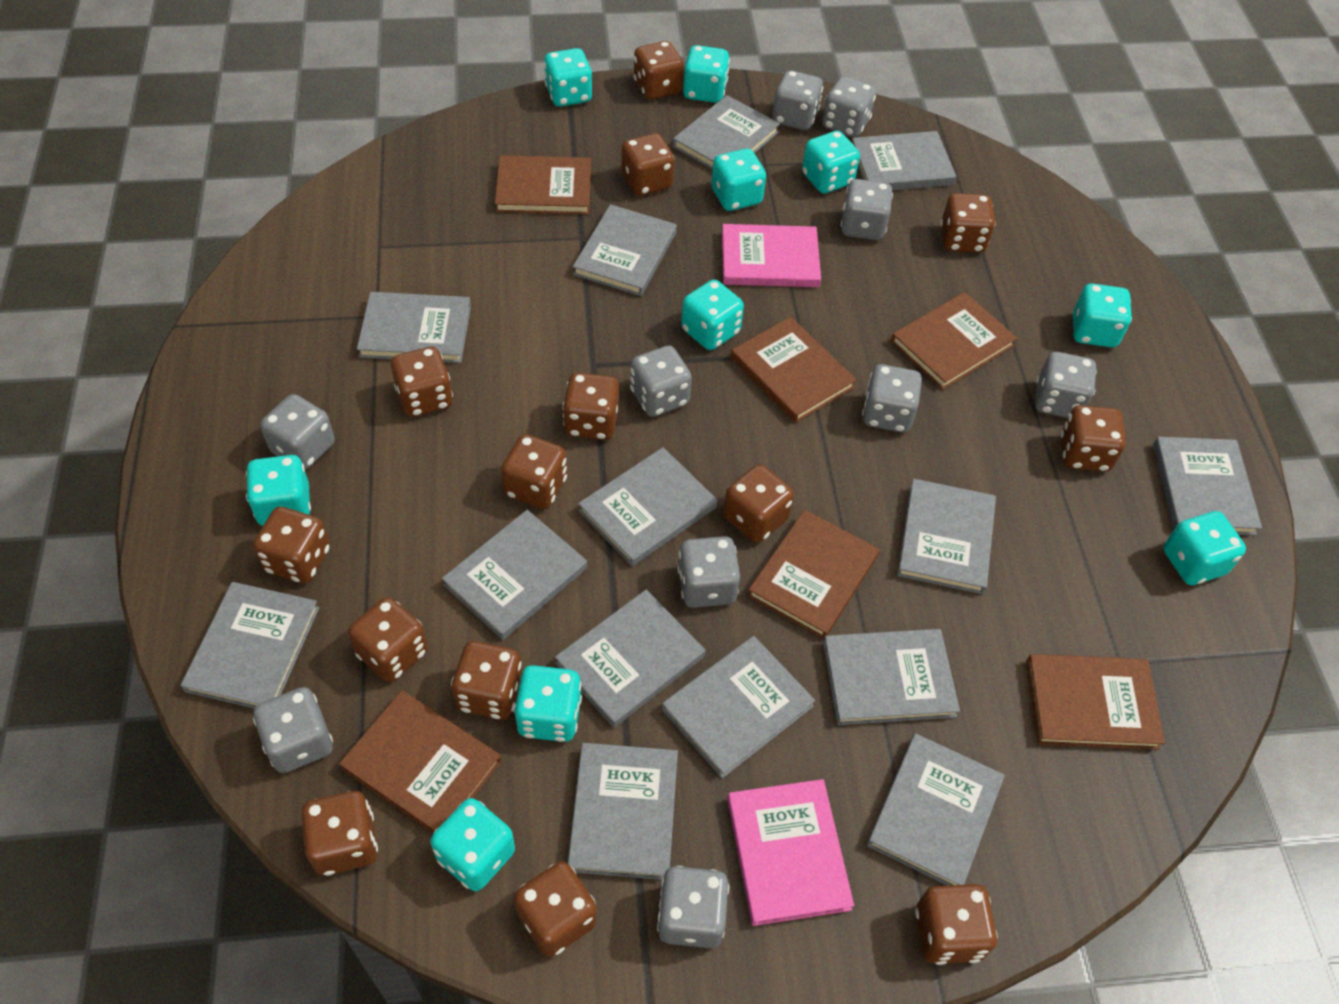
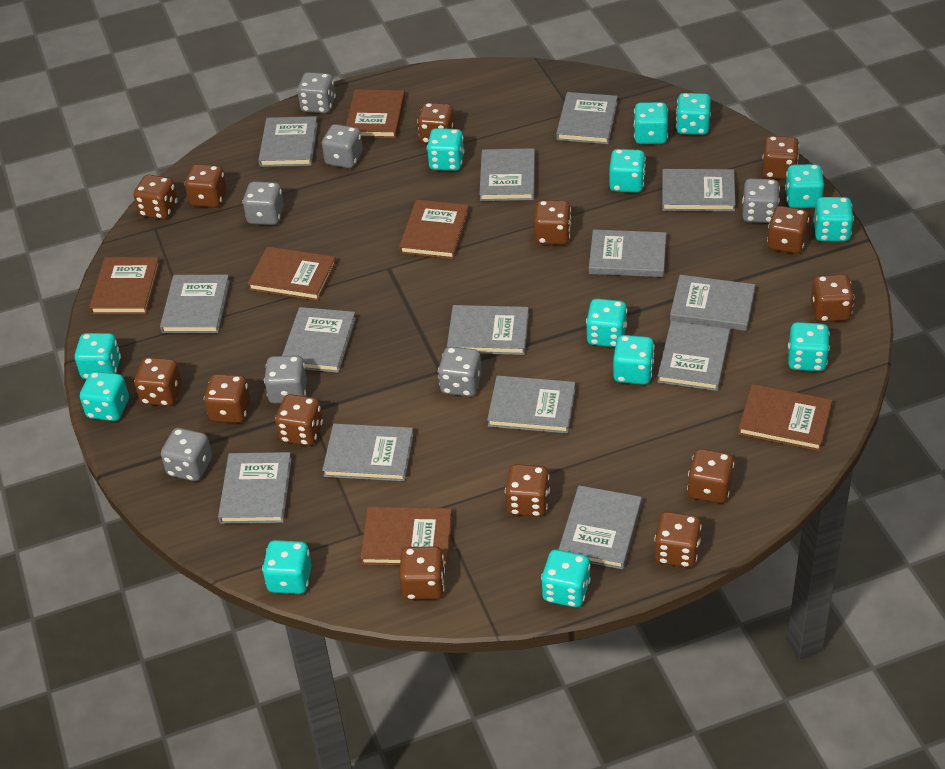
grey dice: 10 -> 7
pink book: 2 -> 0
turquoise dice: 10 -> 13

